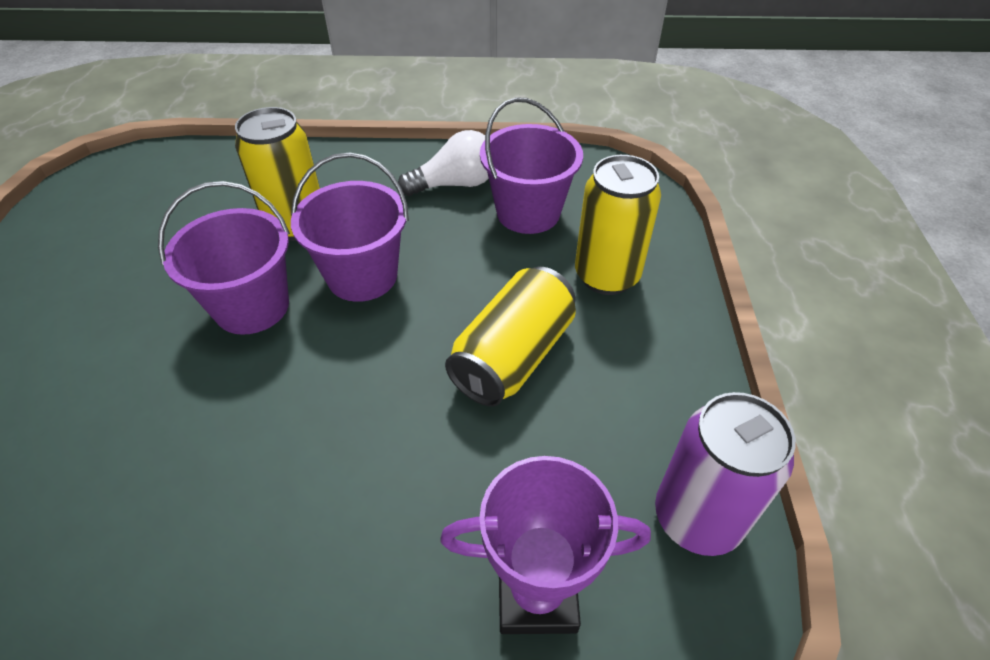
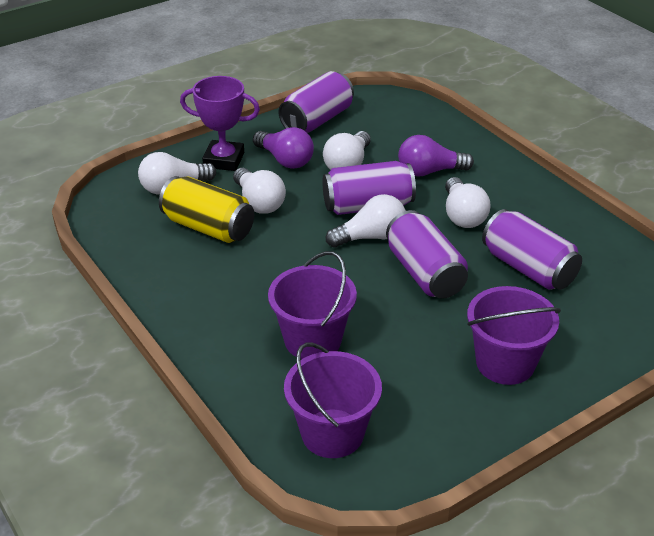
purple can: 1 -> 4
purple light bulb: 0 -> 2
white light bulb: 1 -> 5
yellow can: 3 -> 1

